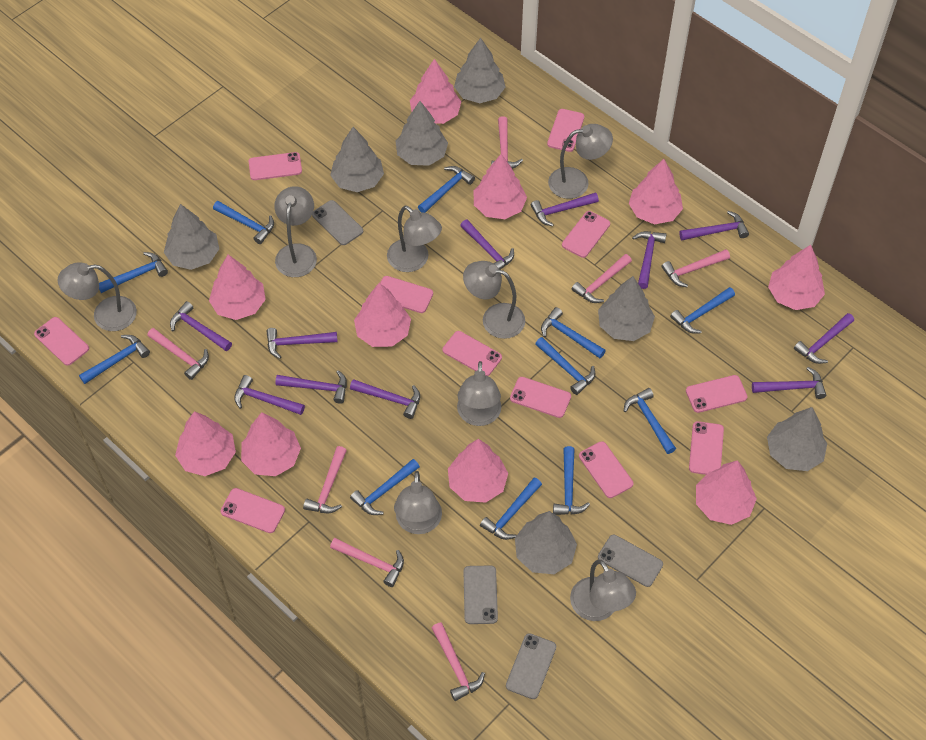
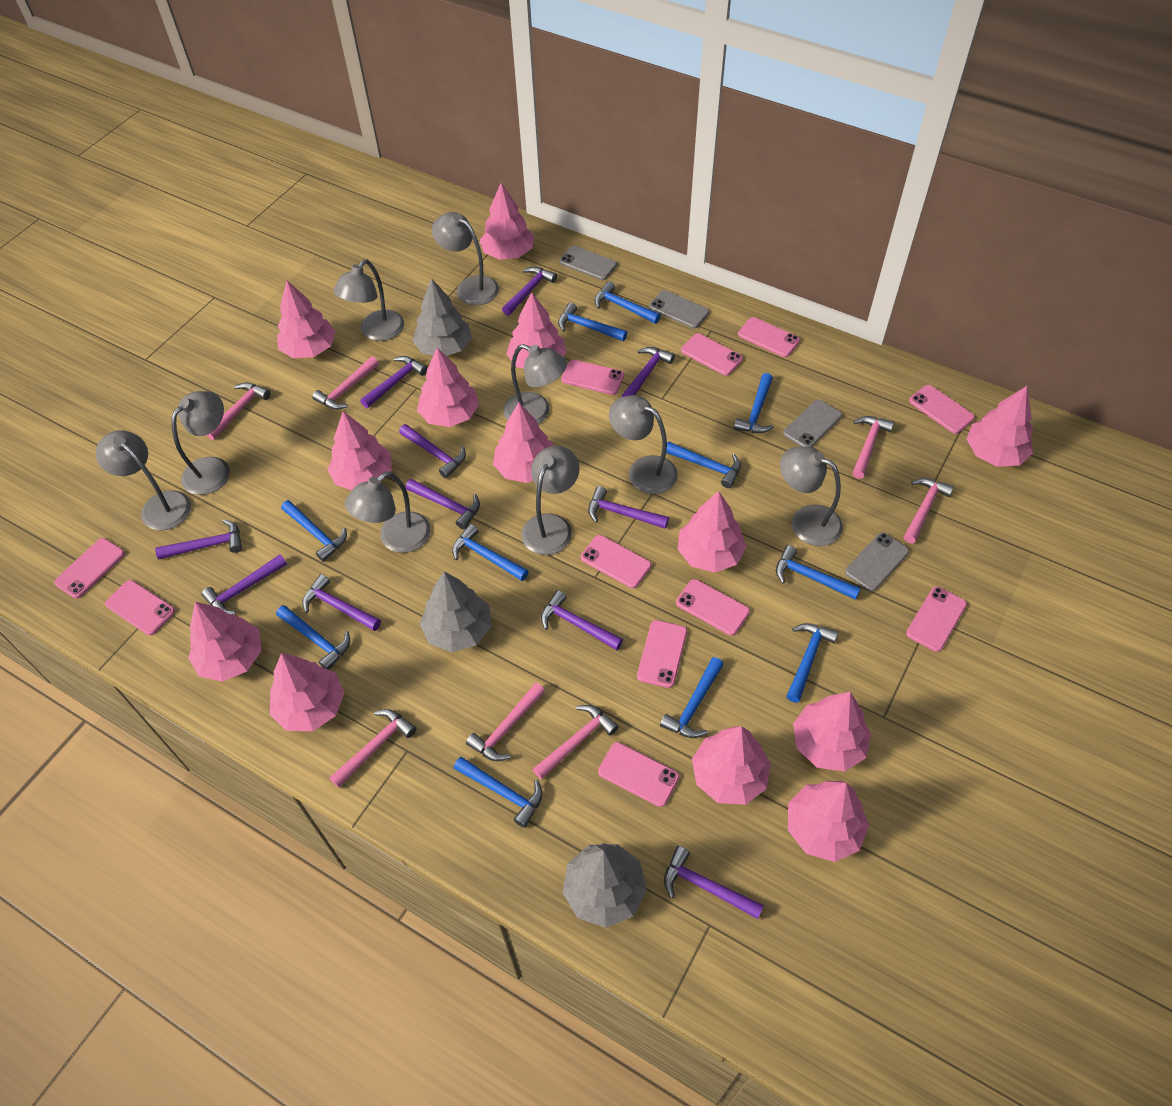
grey lamp: 8 -> 9
grey tree: 7 -> 3
pink tree: 10 -> 13

